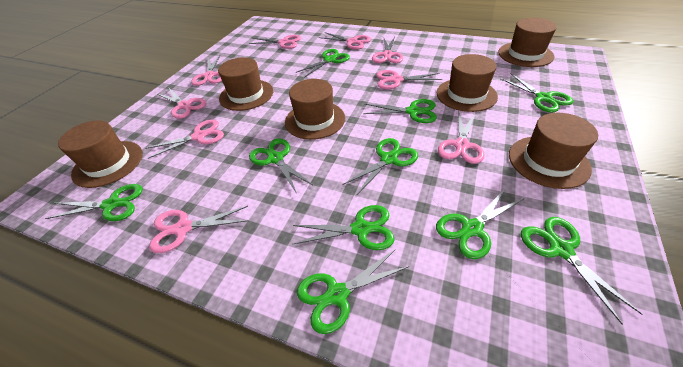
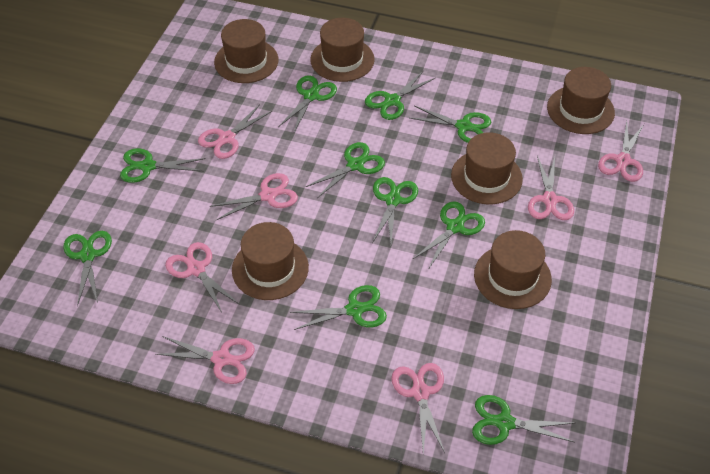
pink scissors: 9 -> 7

